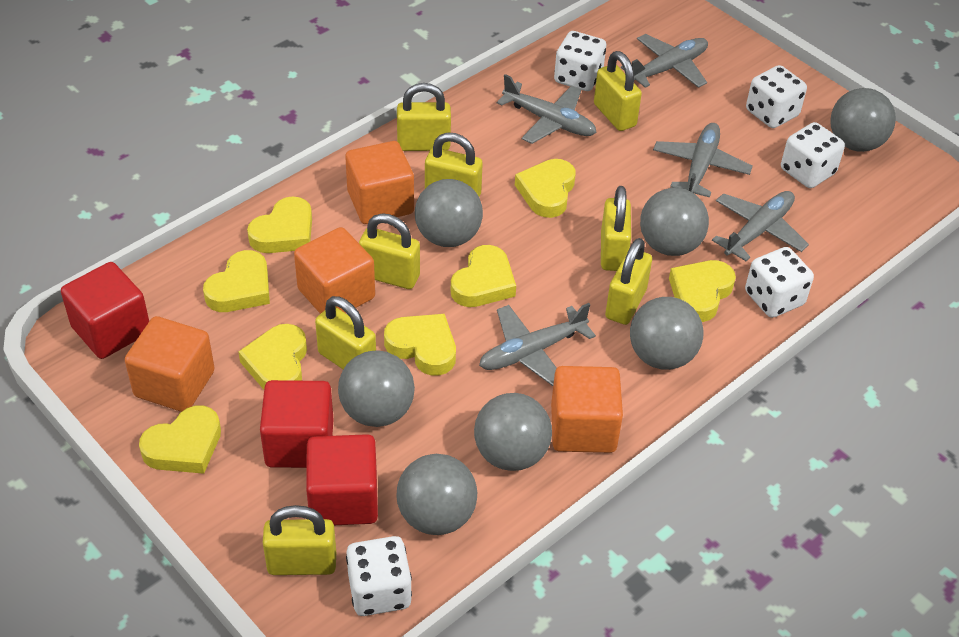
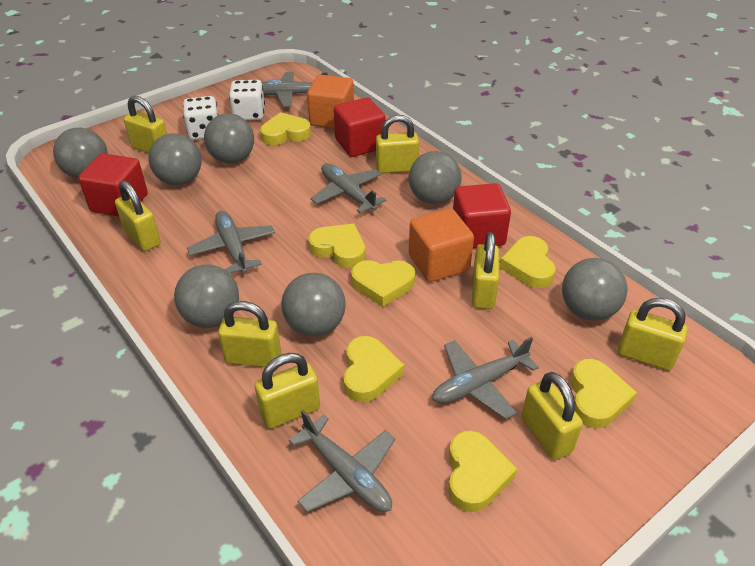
orange cube: 4 -> 2
white dice: 5 -> 2
yellow heart: 8 -> 7

